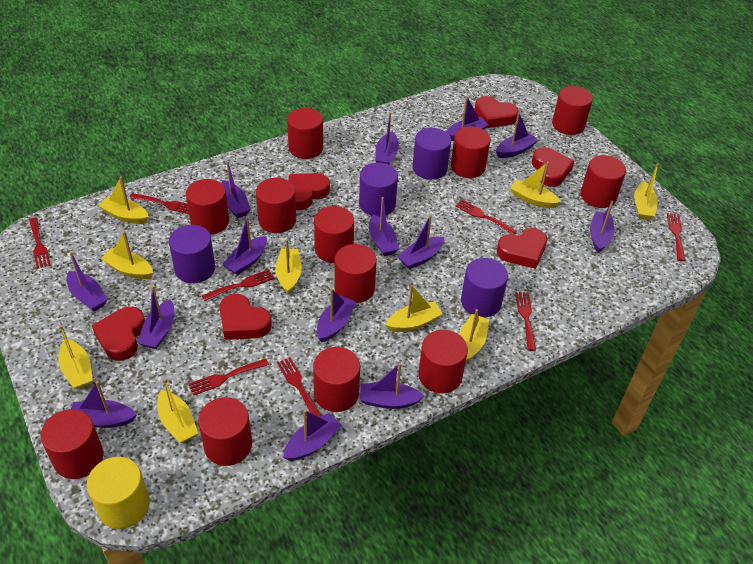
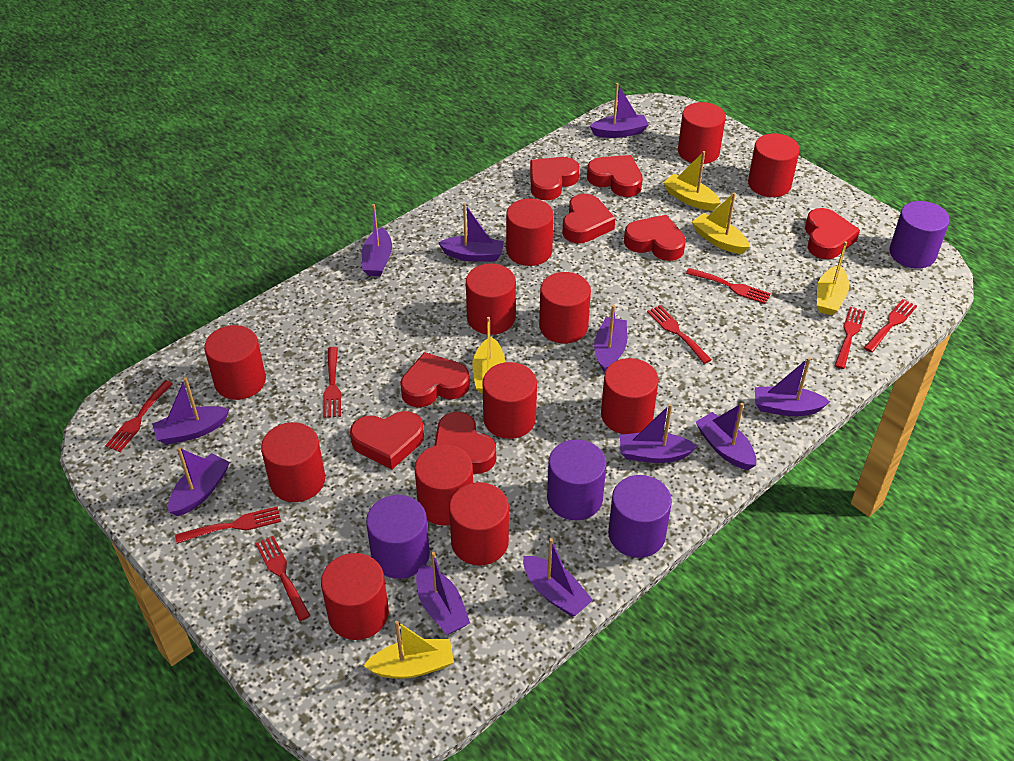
purple boat: 14 -> 11
red heart: 6 -> 8
yellow boat: 9 -> 5
yellow cylinder: 1 -> 0

